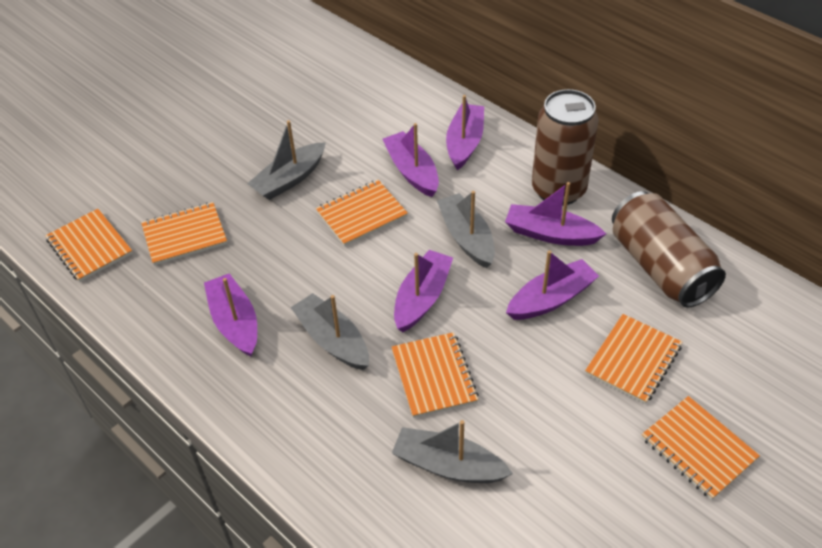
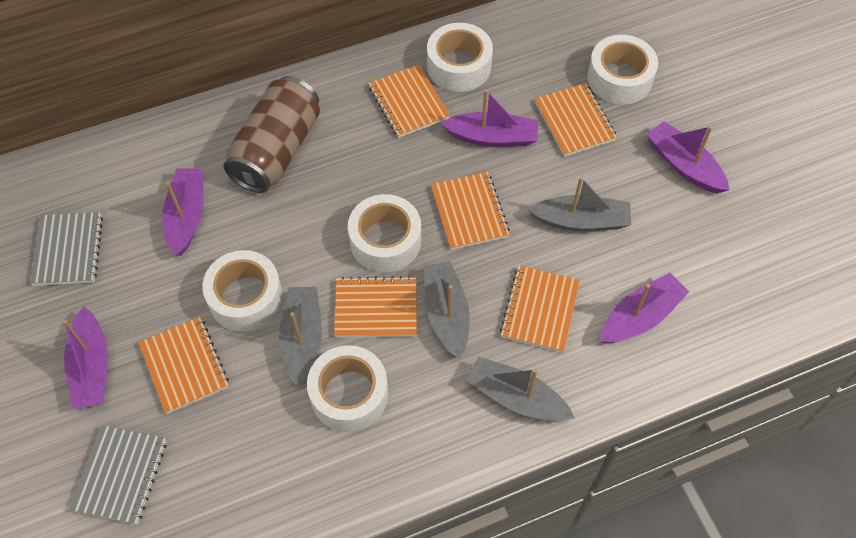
brown can: 2 -> 1
grey notebook: 0 -> 2
purple boat: 6 -> 5
white tape: 0 -> 5

